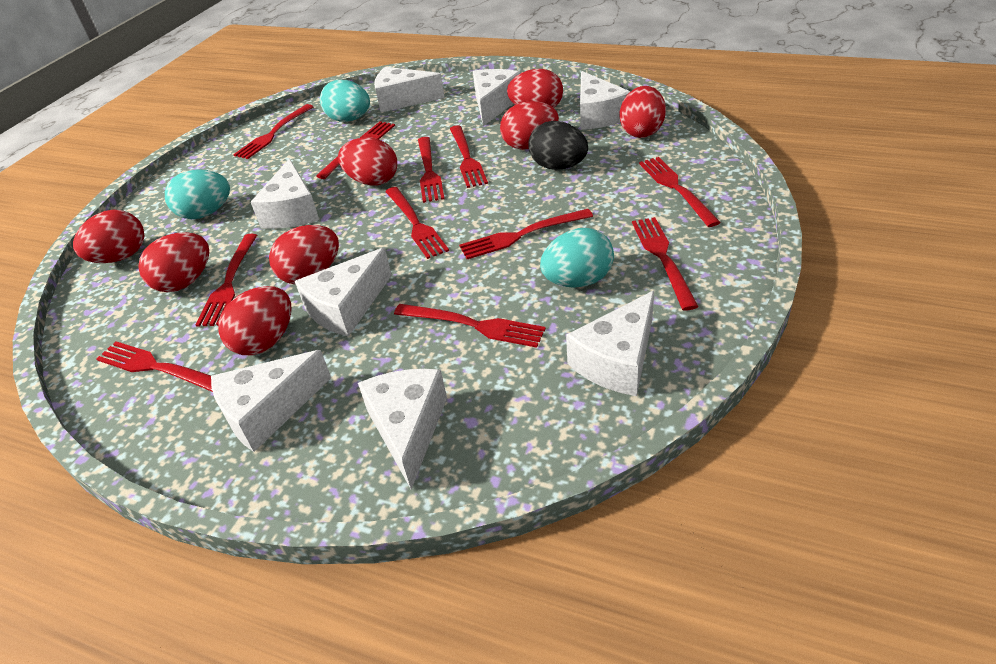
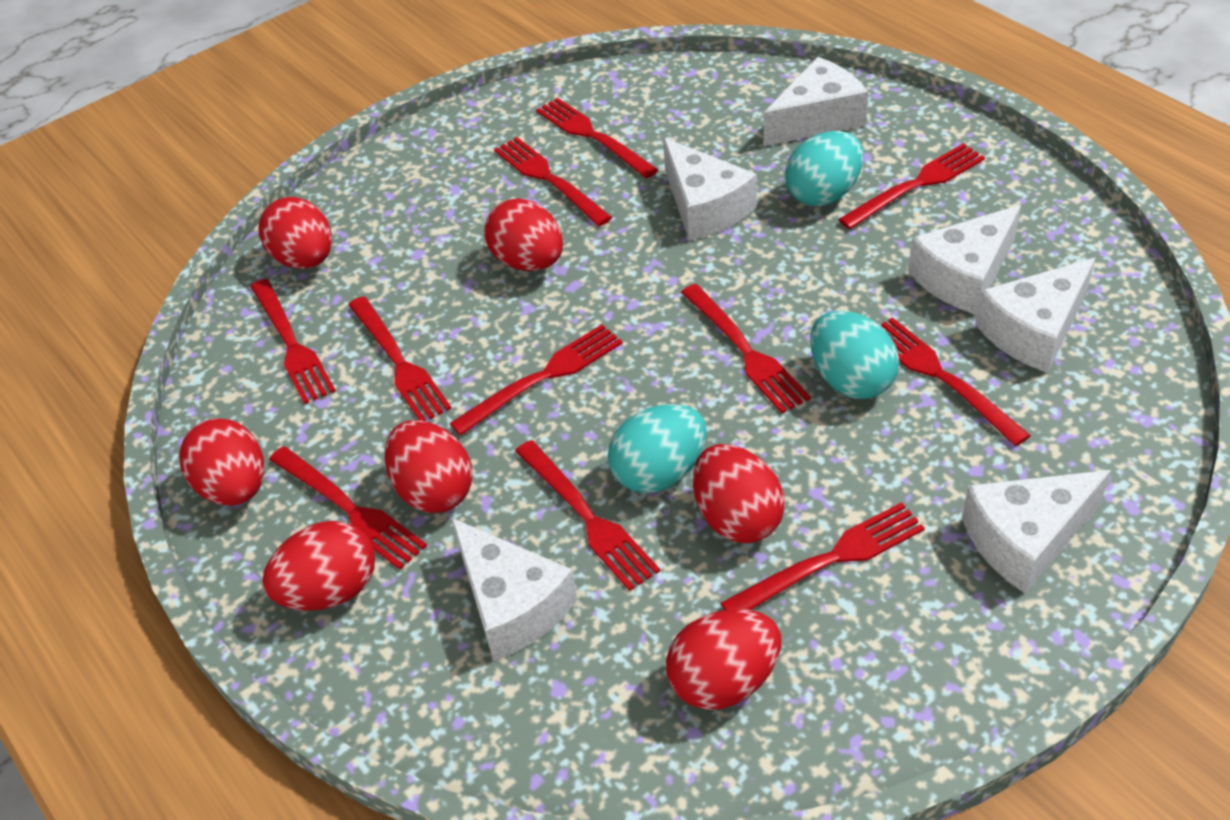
black egg: 1 -> 0
red egg: 8 -> 7
white cheese: 8 -> 6

